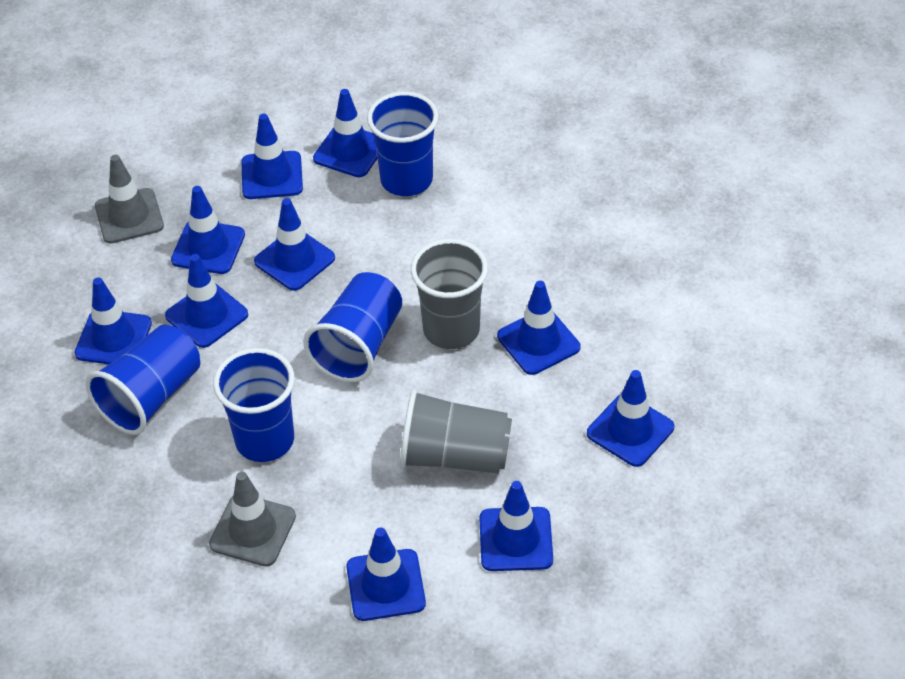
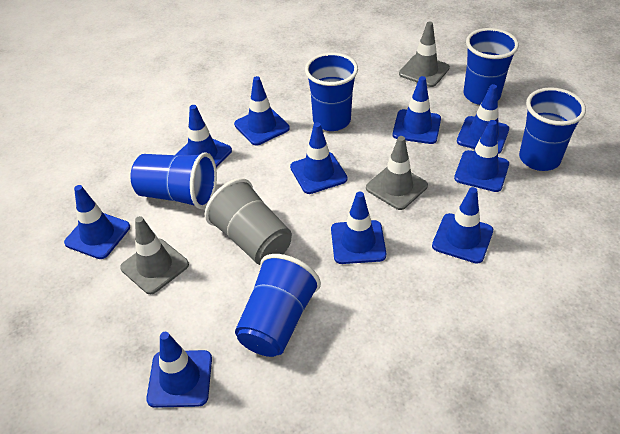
blue cup: 4 -> 5
grey cup: 2 -> 1
grey traffic cone: 2 -> 3

